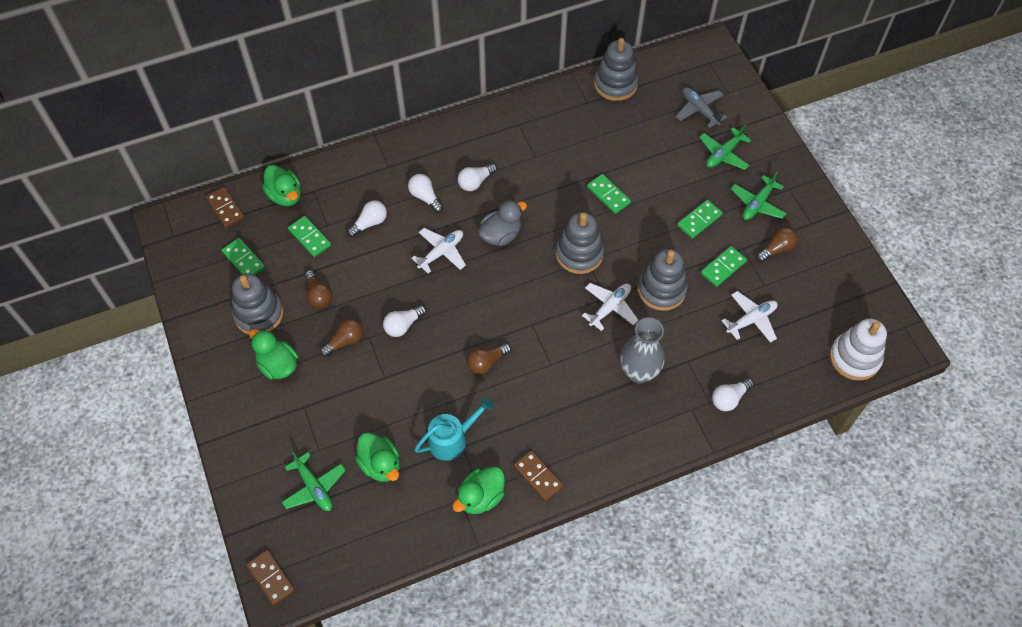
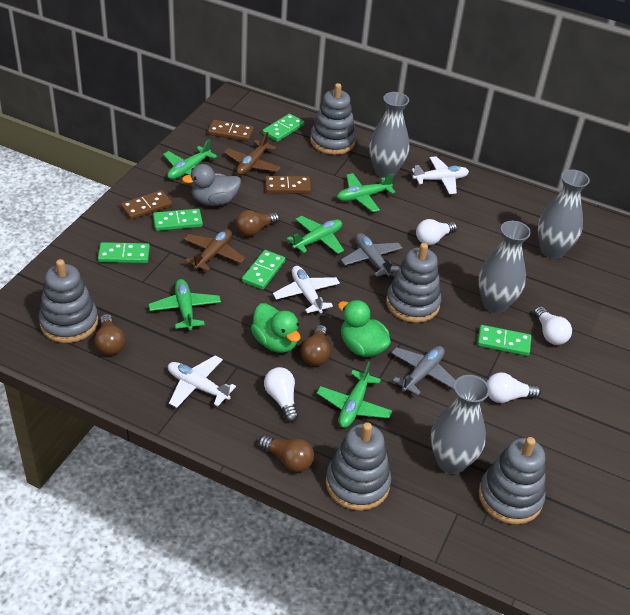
brown plane: 0 -> 2
green duck: 4 -> 2
green plane: 3 -> 5
grey plane: 1 -> 2
grey stacking toy: 4 -> 5
grey vase: 1 -> 4
turquoise watering can: 1 -> 0
white light bulb: 5 -> 4
white stacking toy: 1 -> 0

